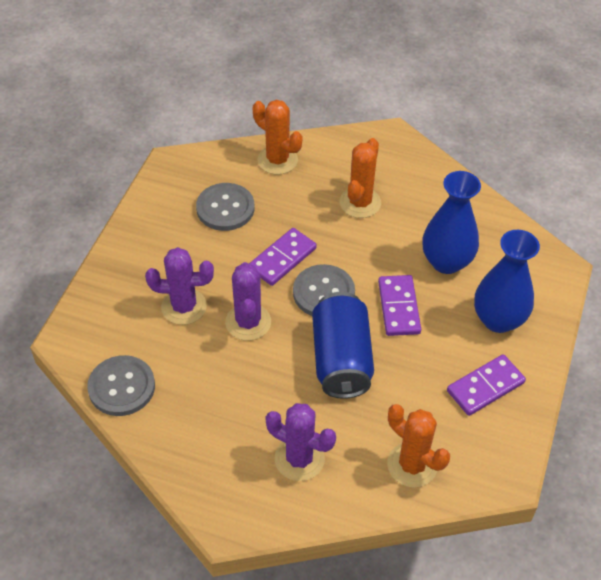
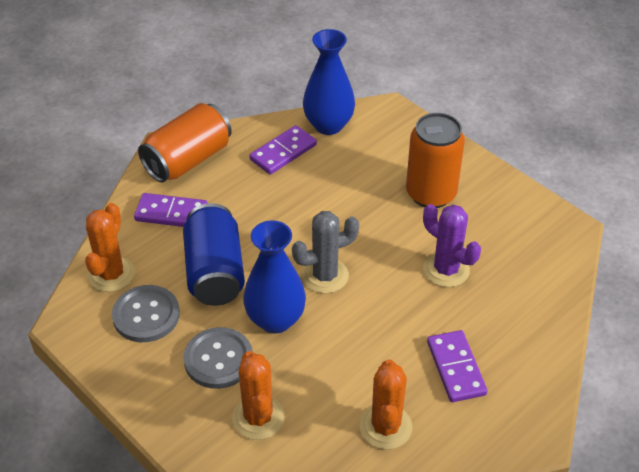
grey button: 3 -> 2
grey cactus: 0 -> 1
orange can: 0 -> 2
purple cactus: 3 -> 1

